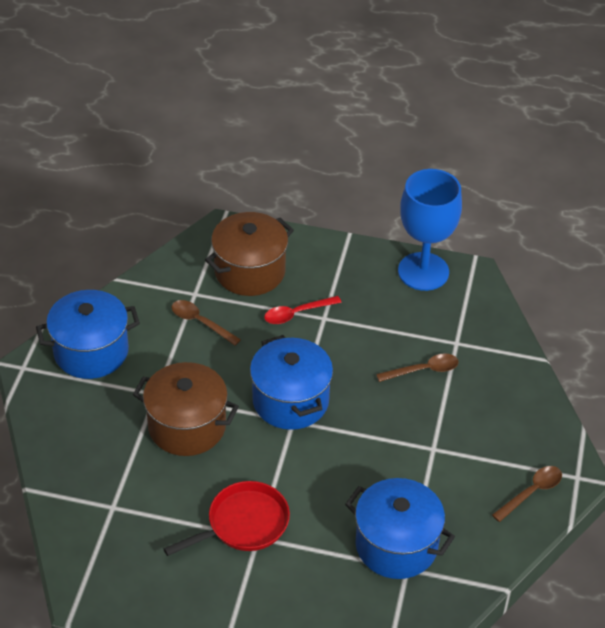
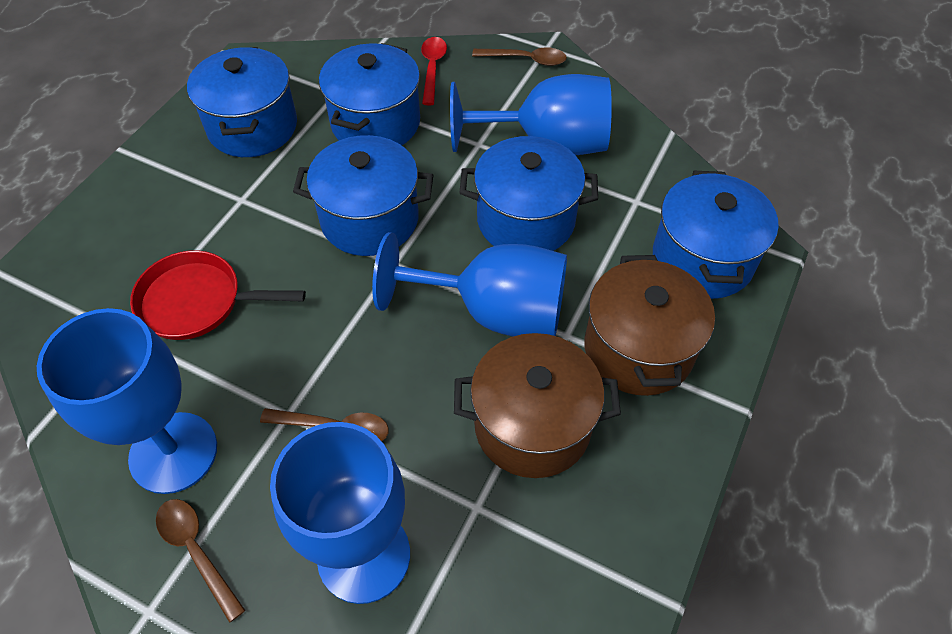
blue goblet: 1 -> 4
blue pot: 3 -> 5

